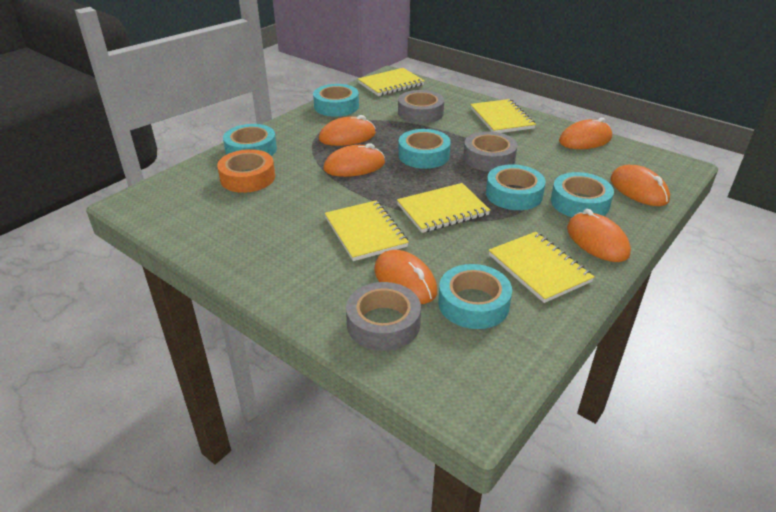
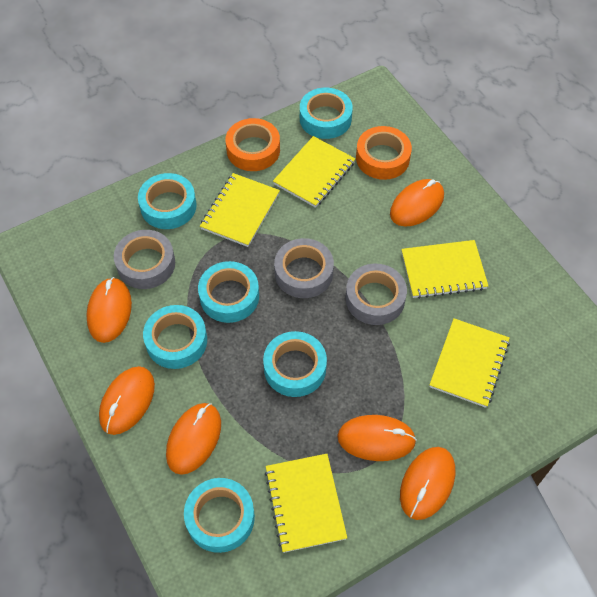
orange tape: 1 -> 2

